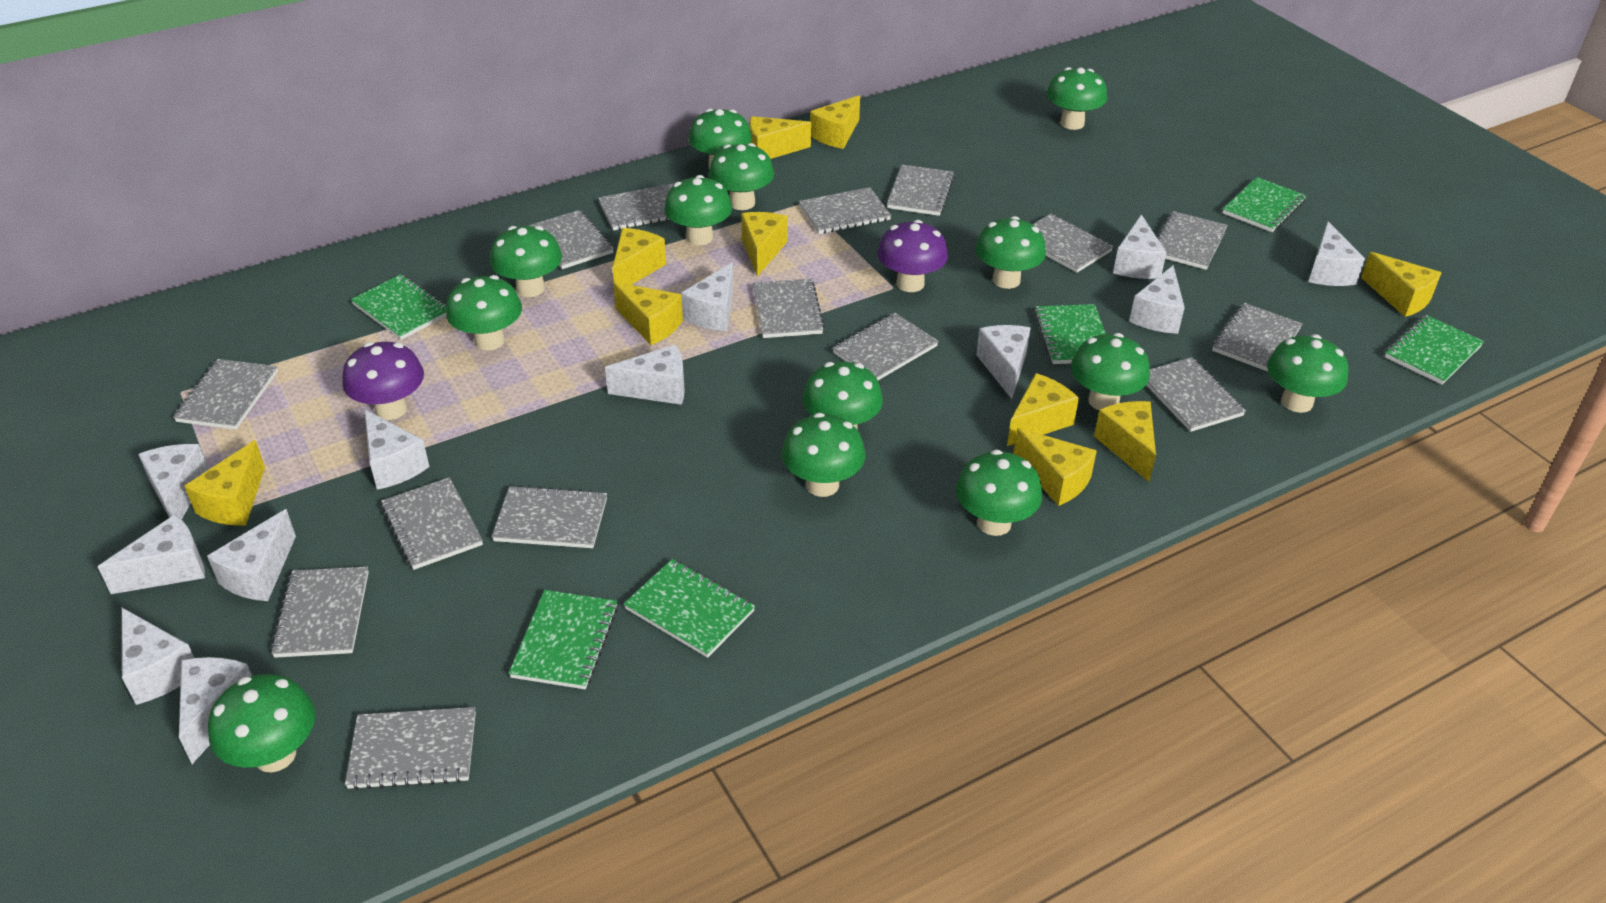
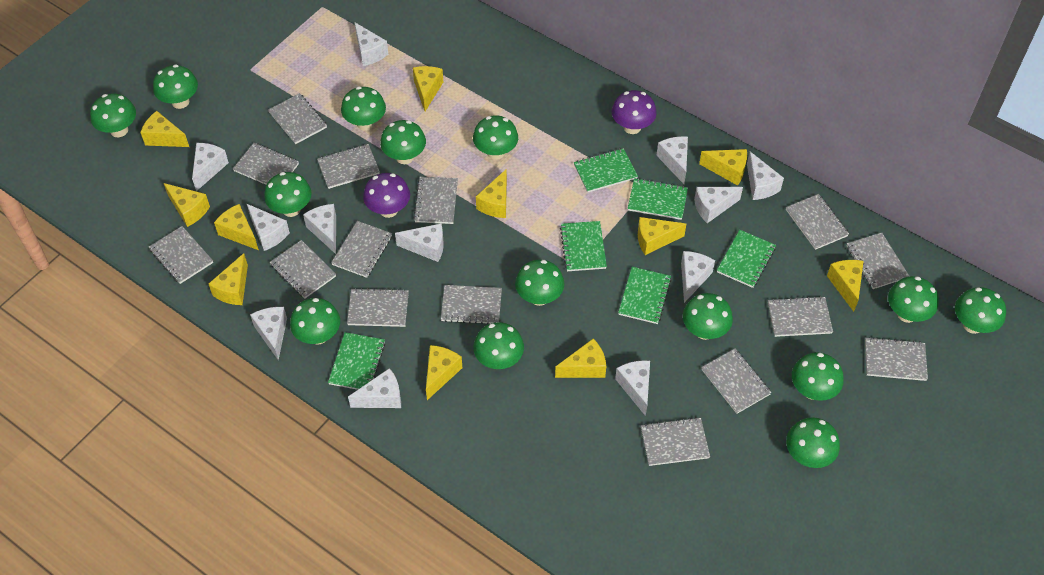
green mushroom: 13 -> 14
yellow cheese: 10 -> 11

